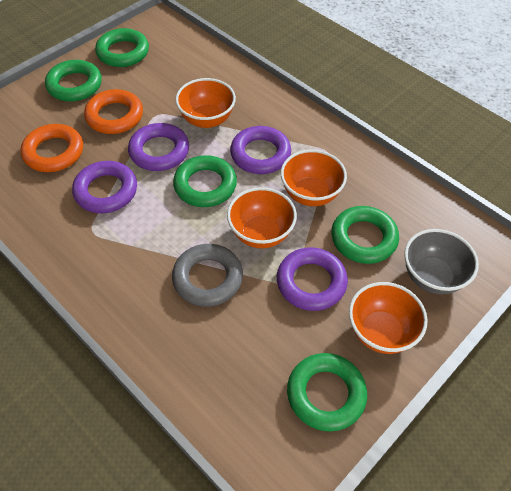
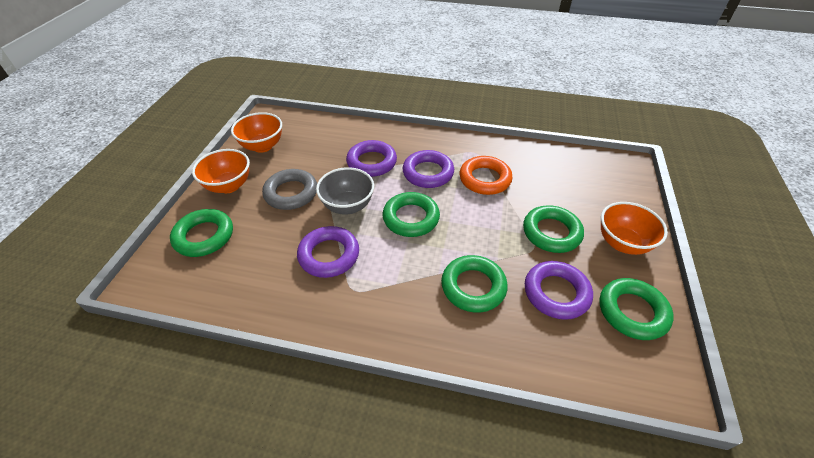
orange bowl: 4 -> 3
orange ring: 2 -> 1

